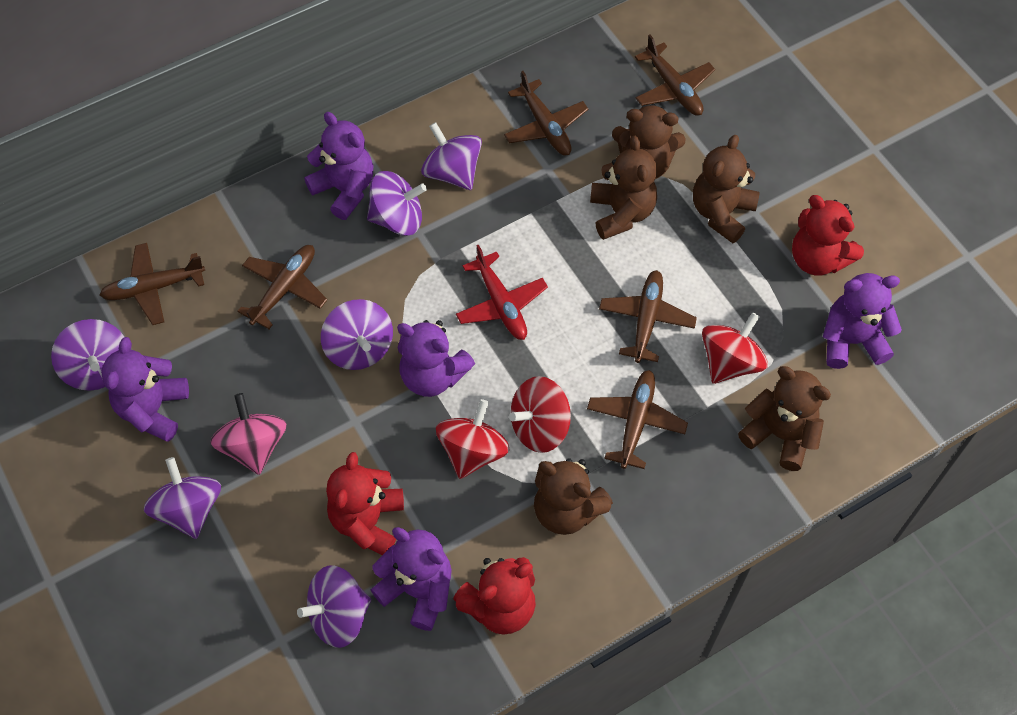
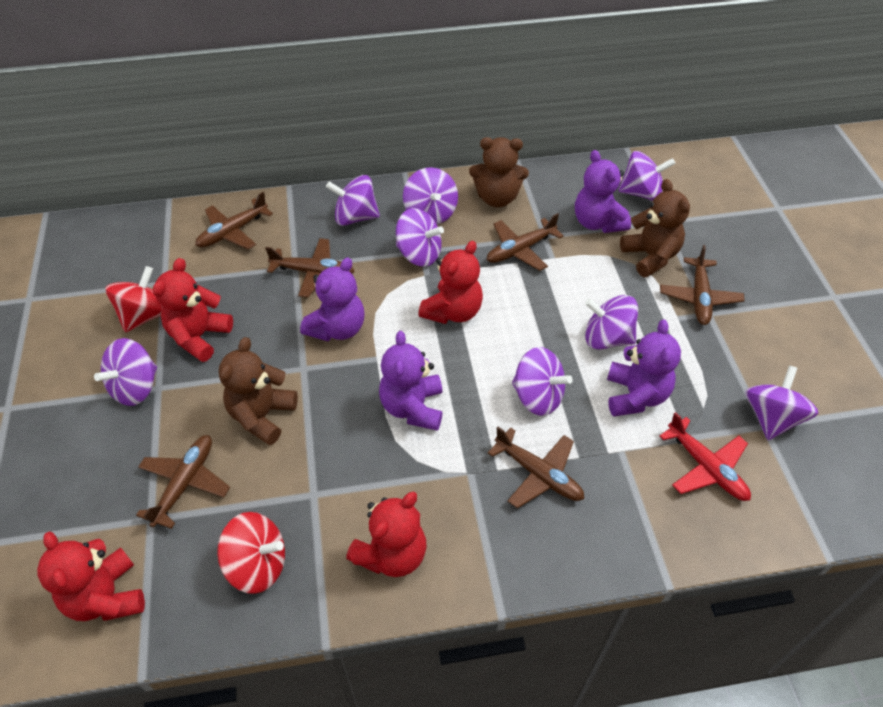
brown teddy bear: 5 -> 3
pink spinning top: 1 -> 0
purple spinning top: 6 -> 8
purple teddy bear: 5 -> 4
red spinning top: 3 -> 2
red teddy bear: 3 -> 4

